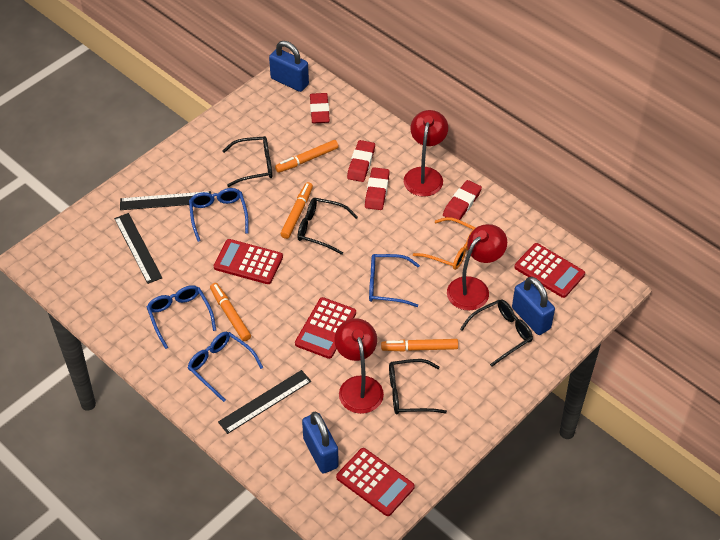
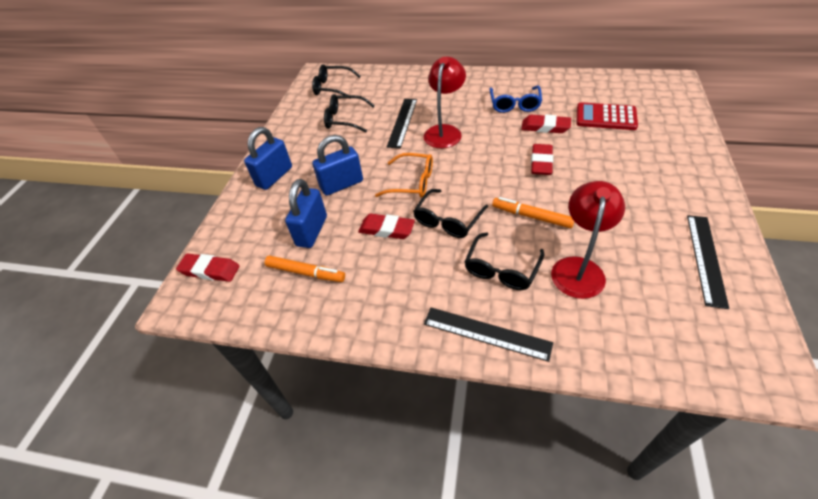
blue glasses: 4 -> 1
orange marker: 4 -> 2
red calculator: 4 -> 1
red lamp: 3 -> 2

